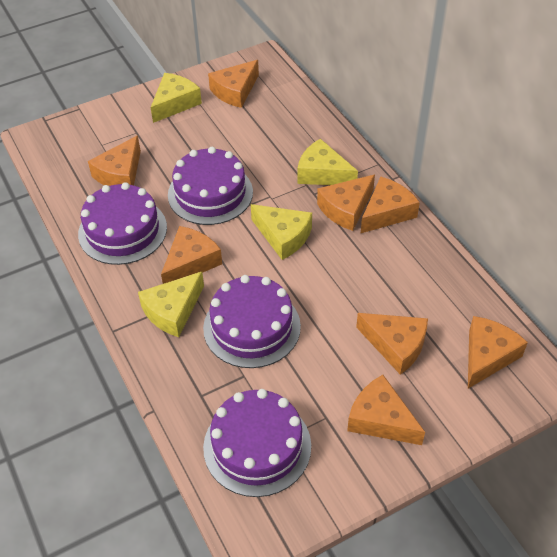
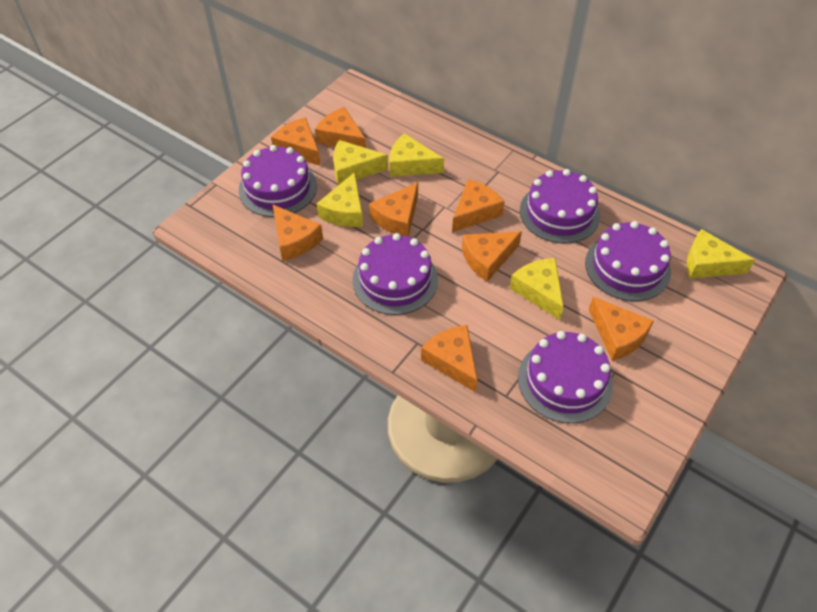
purple cake: 4 -> 5
yellow cheese: 4 -> 5

